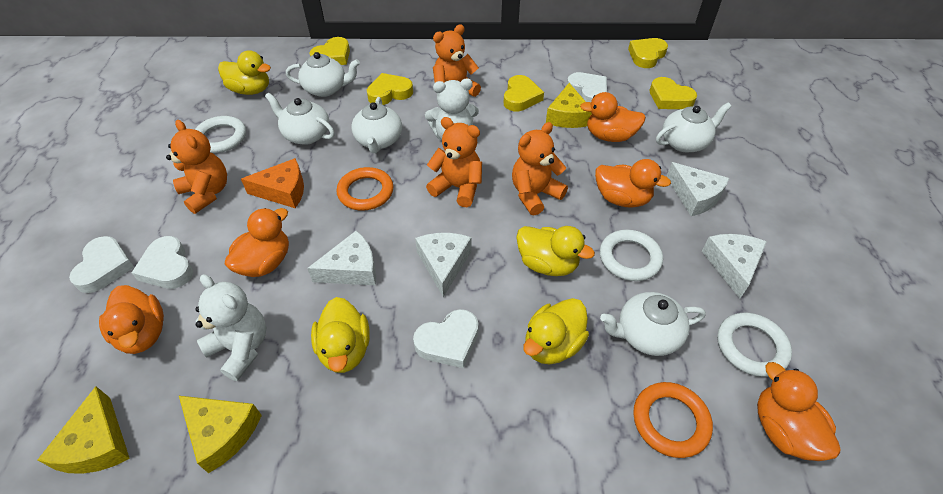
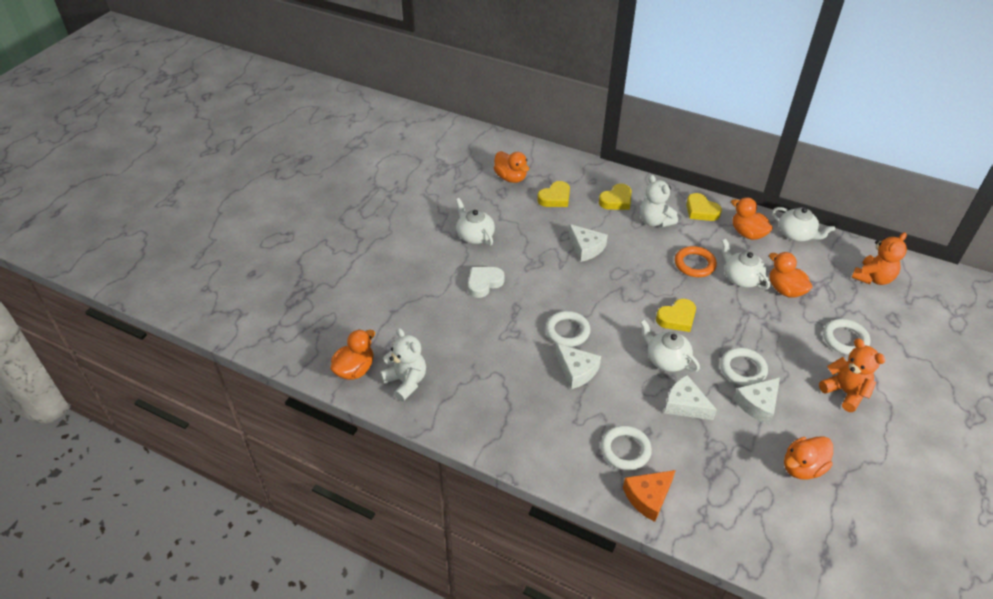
orange ring: 2 -> 1
orange teddy bear: 4 -> 2
white heart: 4 -> 1
white ring: 3 -> 4
white teapot: 5 -> 4
yellow cheese: 3 -> 0
yellow duck: 4 -> 0
yellow heart: 5 -> 4

